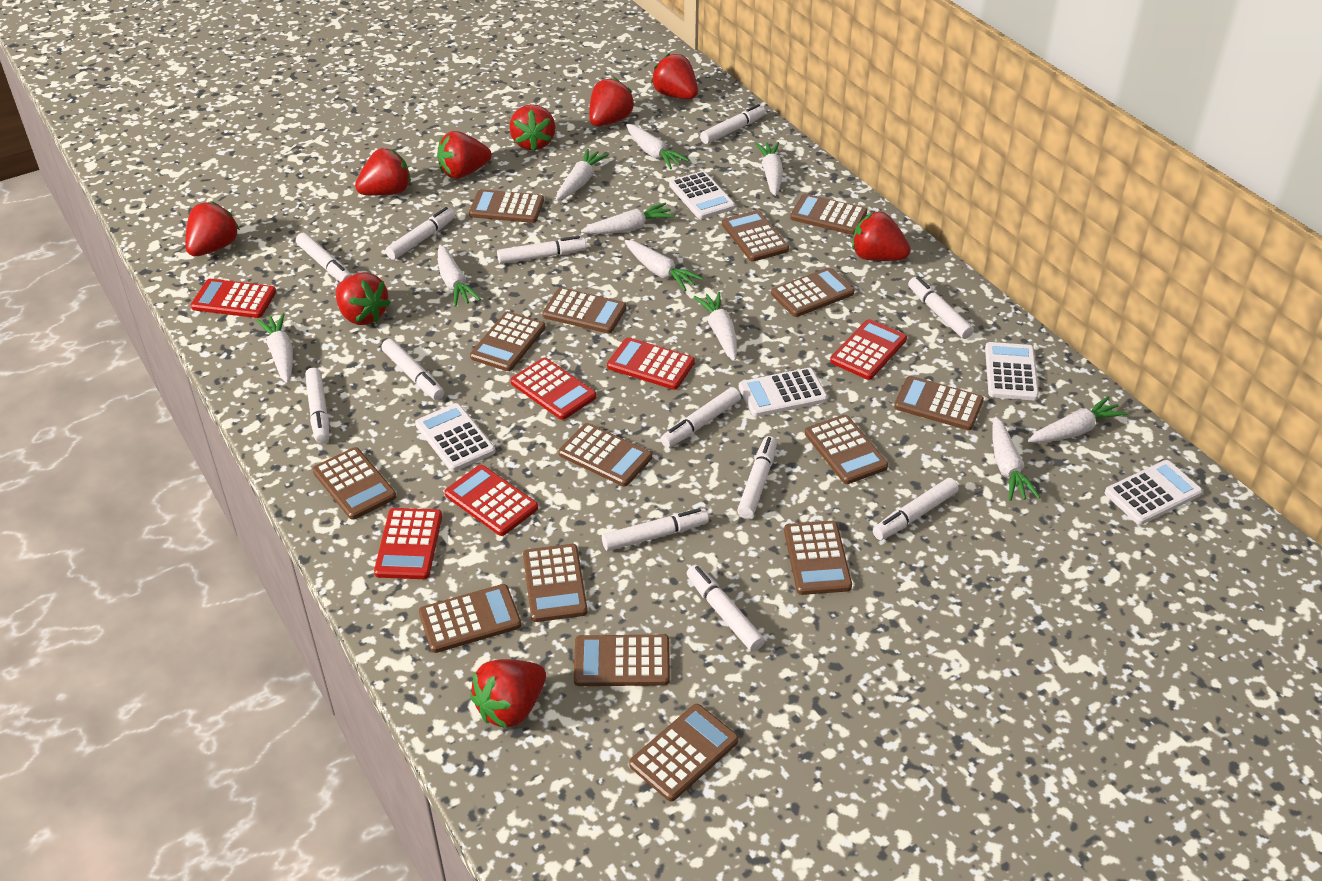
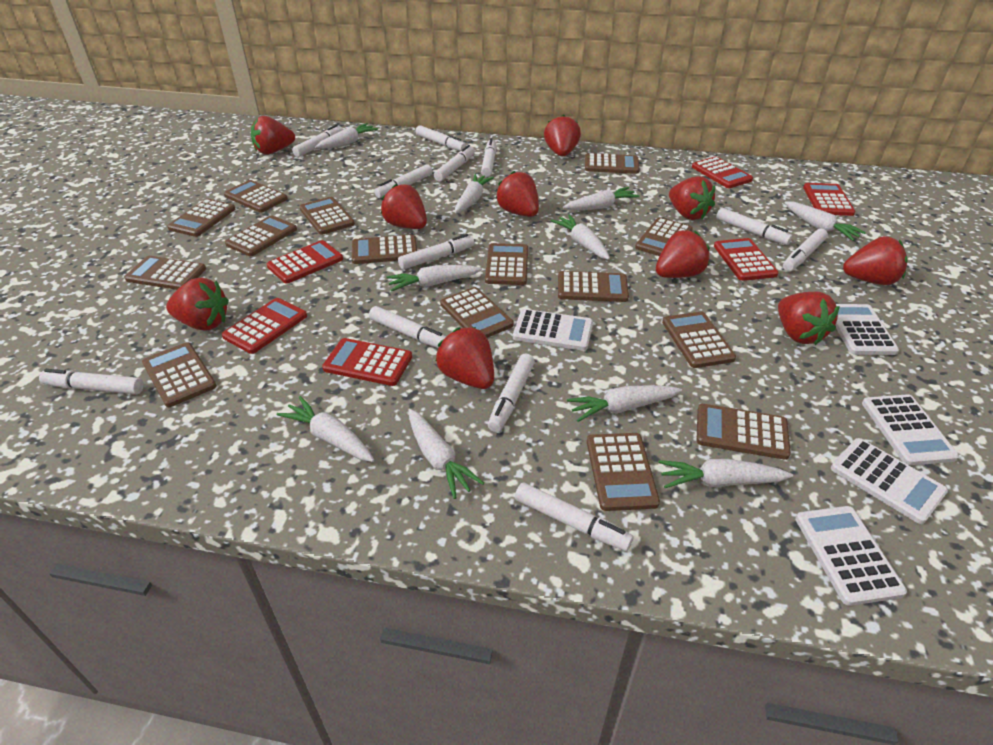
red strawberry: 9 -> 10

